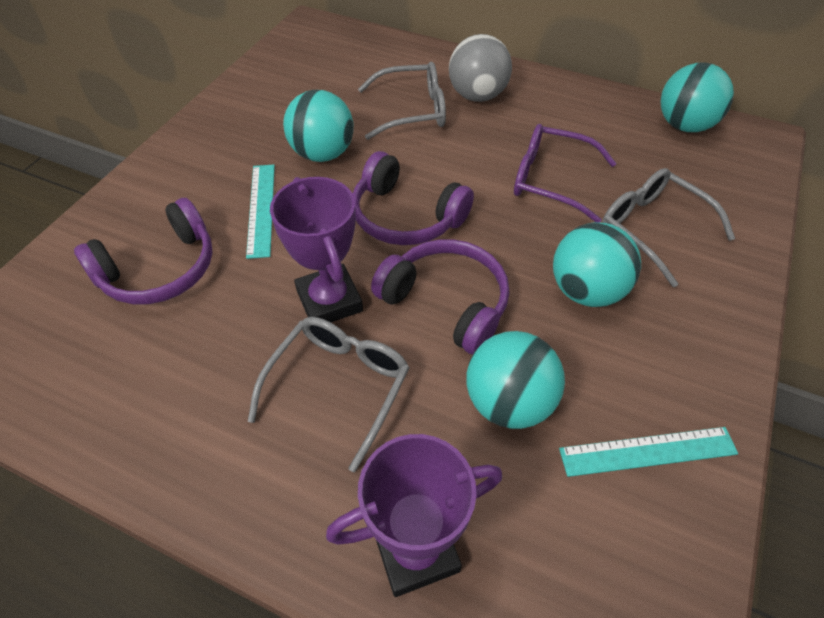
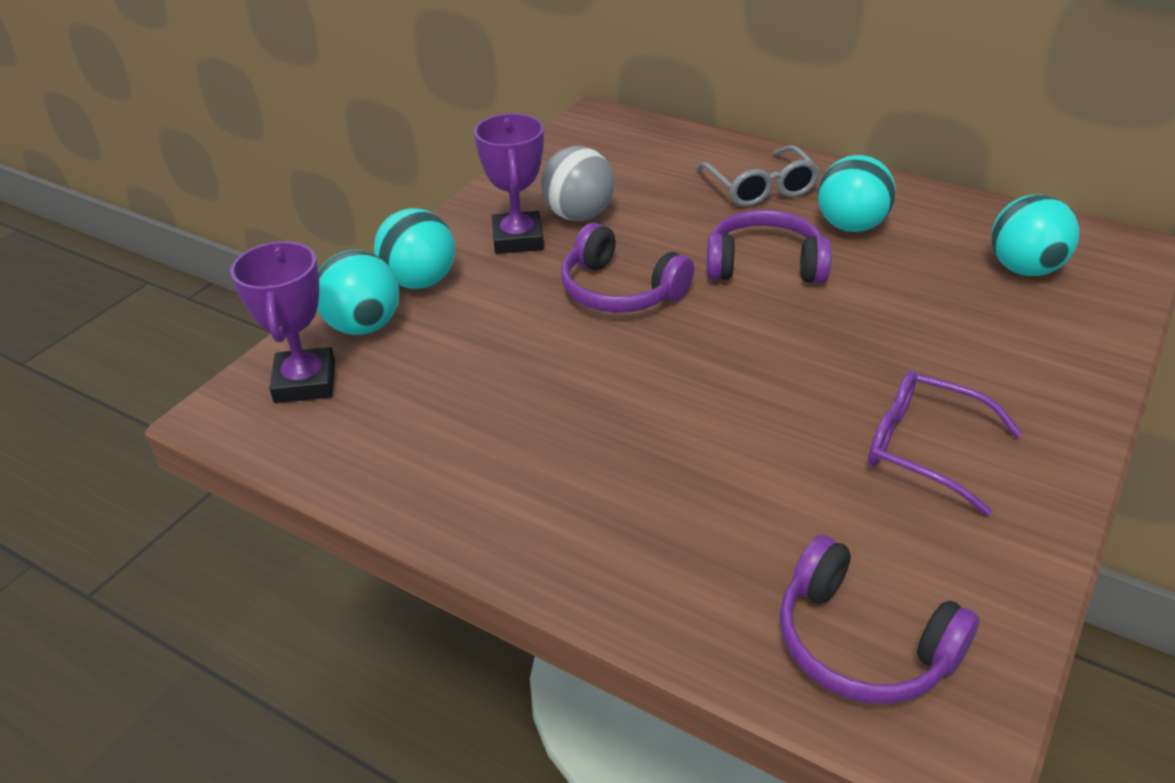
grey glasses: 3 -> 1
turquoise ruler: 2 -> 0

